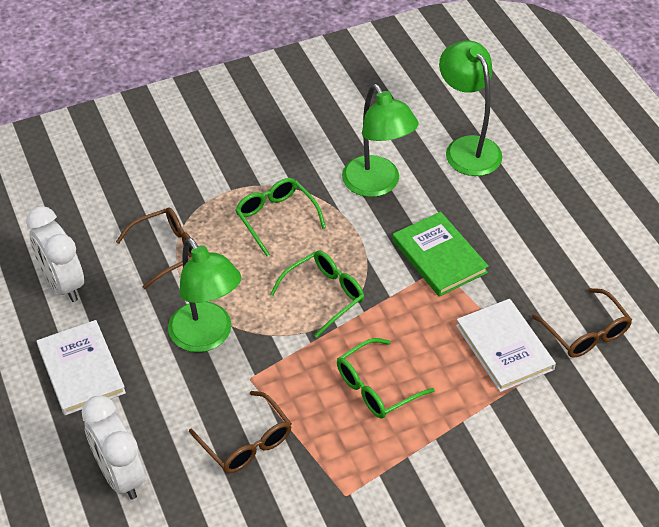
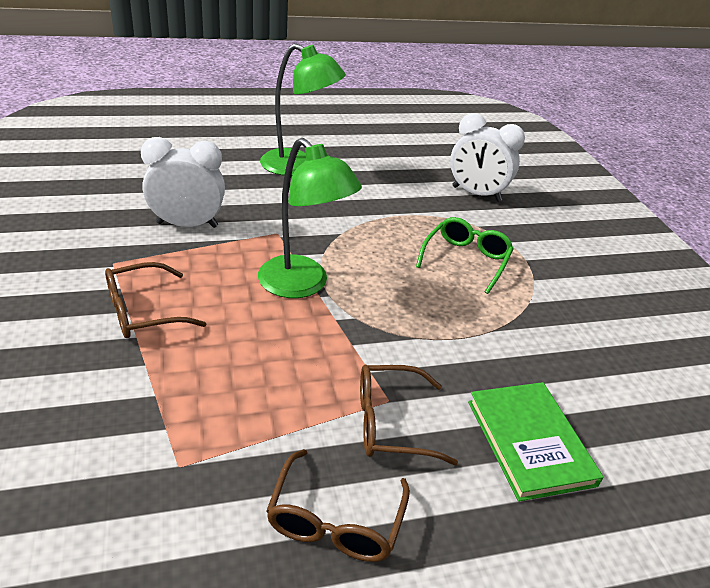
green glasses: 3 -> 1
green lamp: 3 -> 2
white book: 2 -> 0

